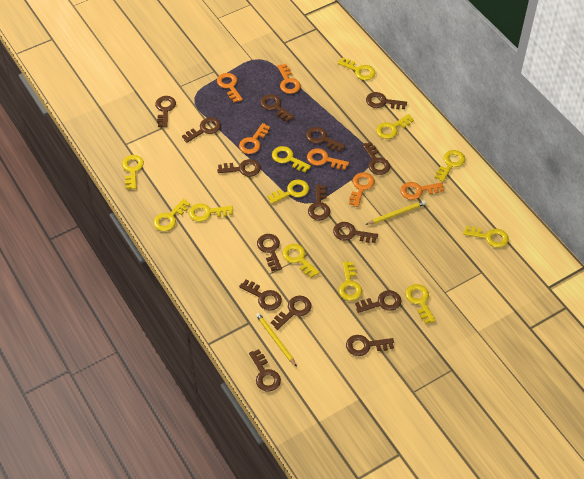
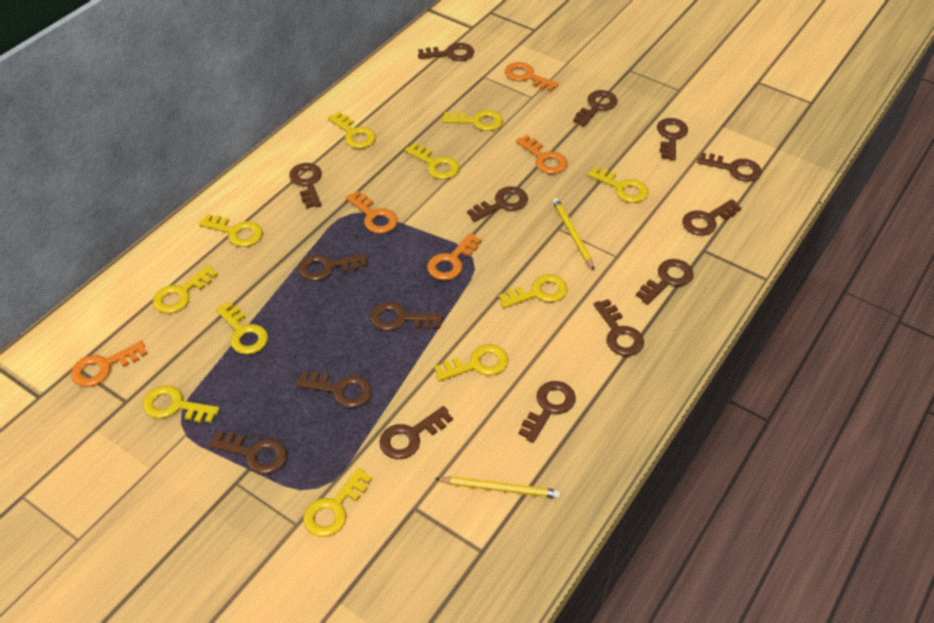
orange key: 6 -> 5
yellow key: 12 -> 11

